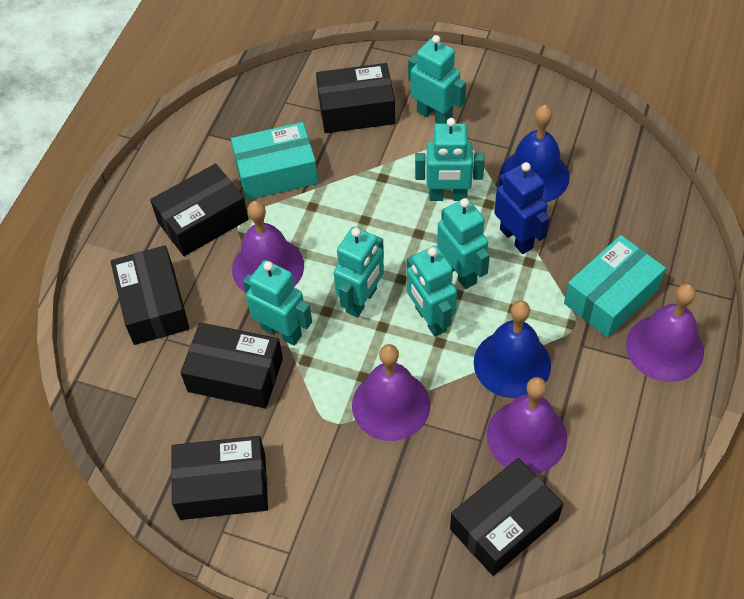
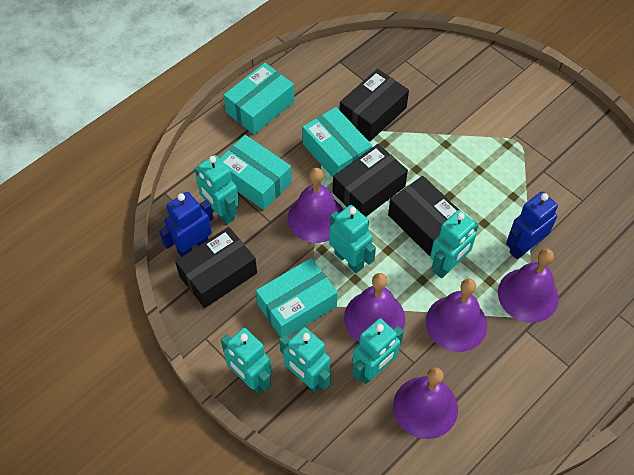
black box: 6 -> 4
blue bell: 2 -> 0
blue robot: 1 -> 2
purple bell: 4 -> 5
turquoise box: 2 -> 4

